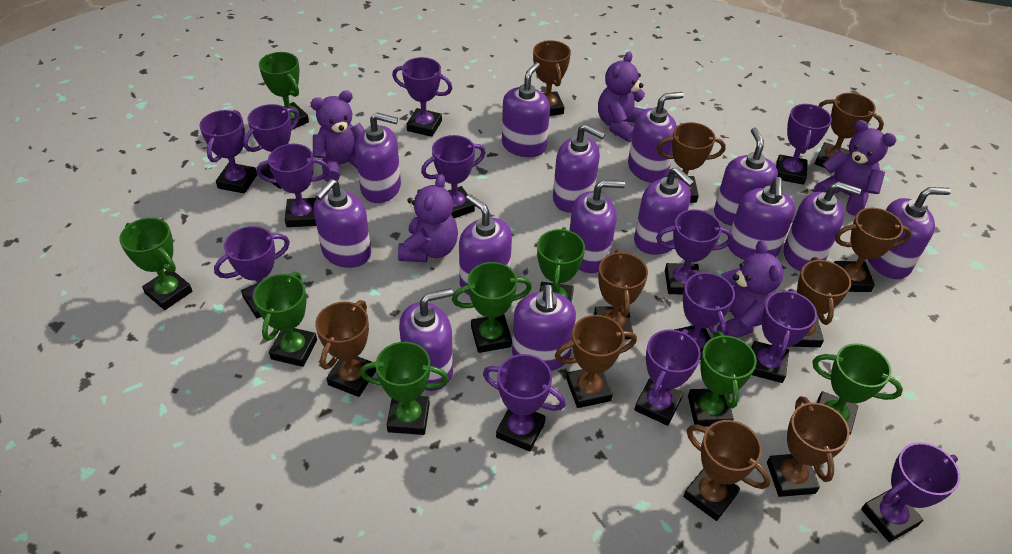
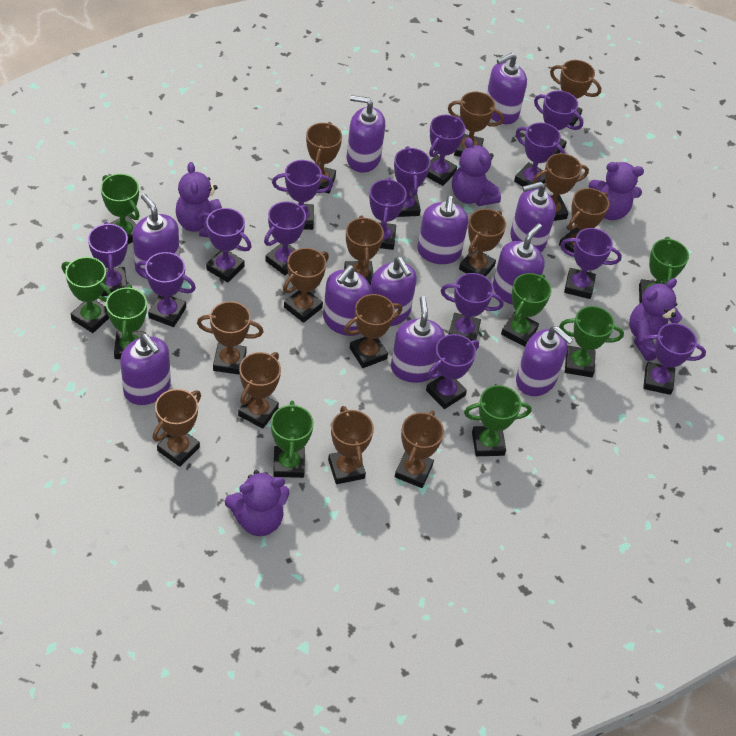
brown trophy: 10 -> 14
purple soap dispenser: 14 -> 11
purple trophy: 13 -> 14

